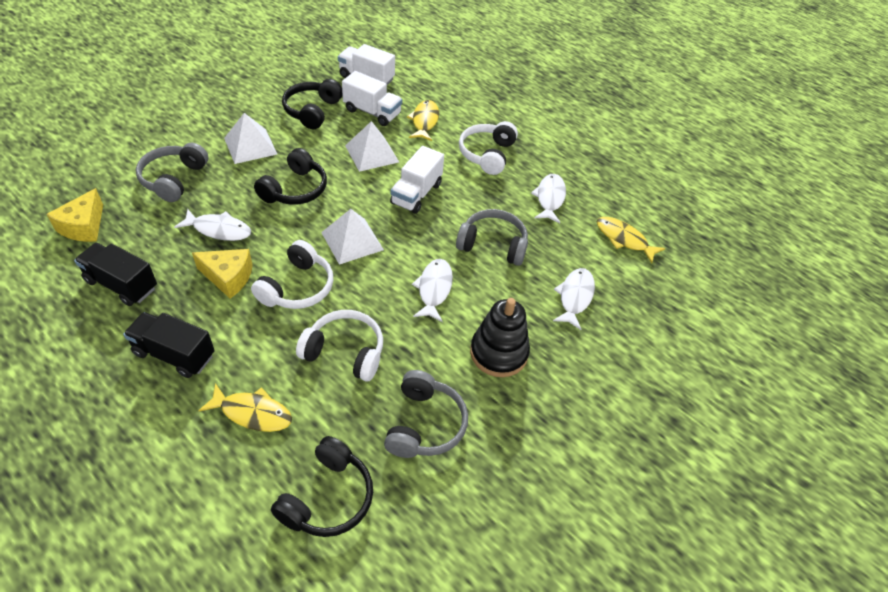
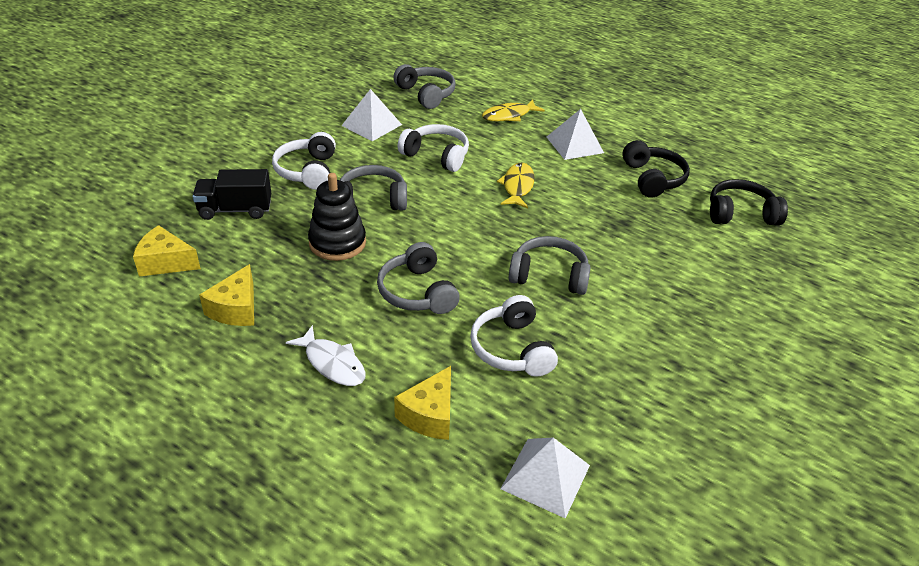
black headphones: 3 -> 2
black truck: 2 -> 1
grey headphones: 3 -> 4
white fish: 4 -> 1
white truck: 3 -> 0
yellow cheese: 2 -> 3
yellow fish: 3 -> 2

